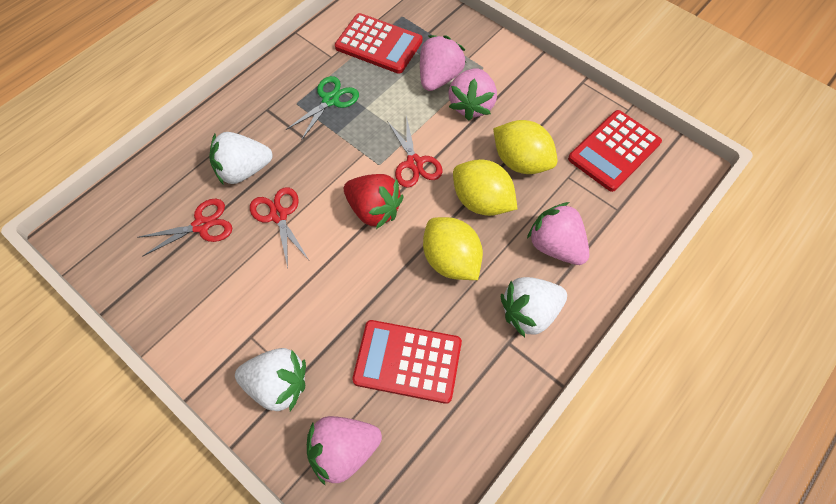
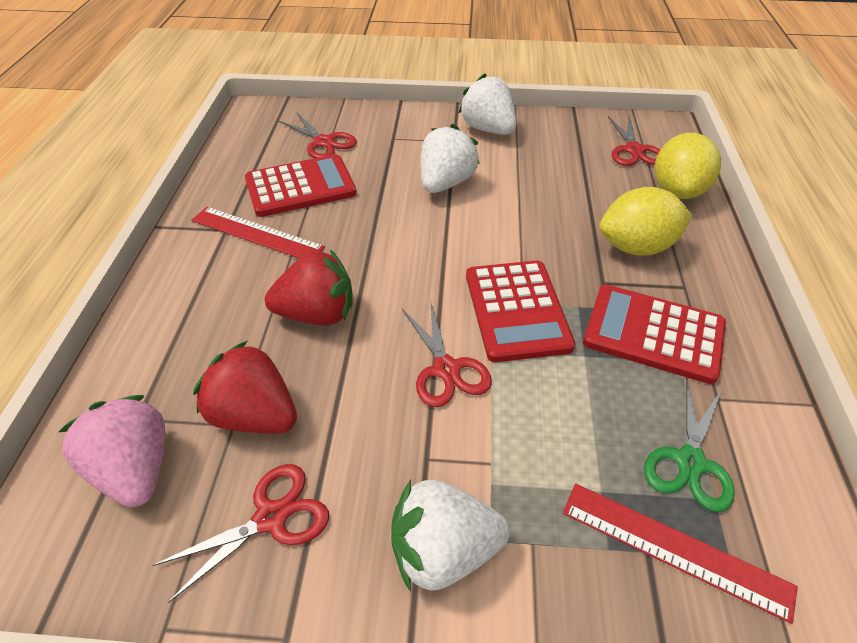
pink strawberry: 4 -> 1
red ruler: 0 -> 2
red scissors: 3 -> 4
red strawberry: 1 -> 2
yellow lemon: 3 -> 2

